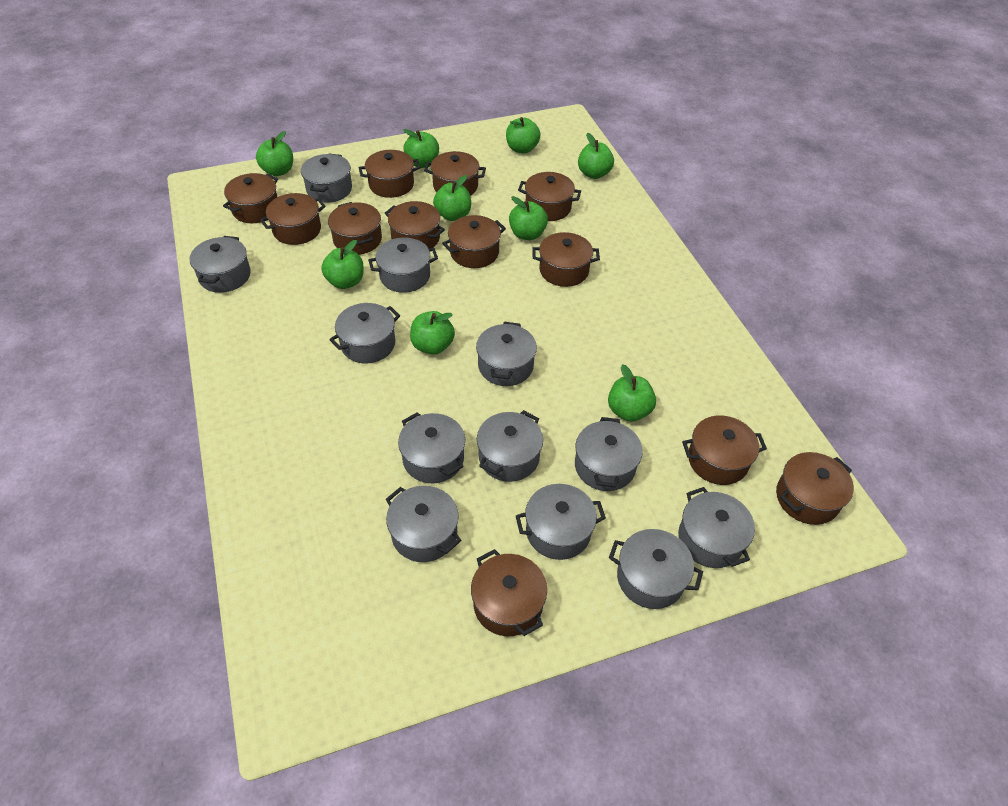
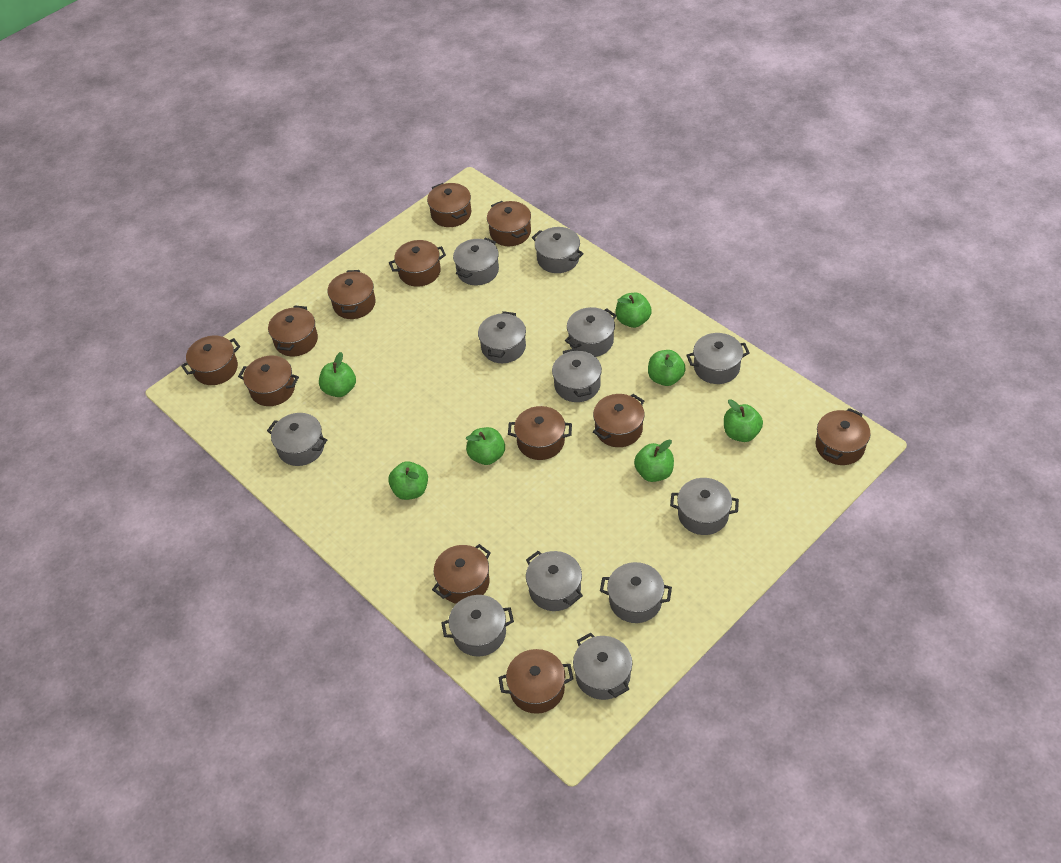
green apple: 9 -> 7

